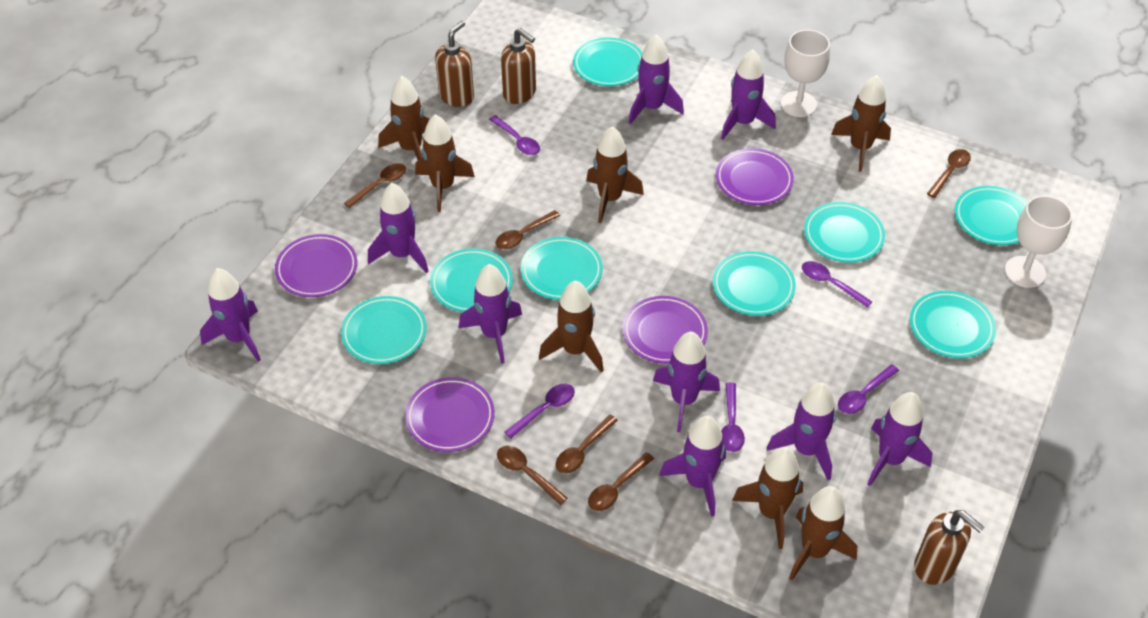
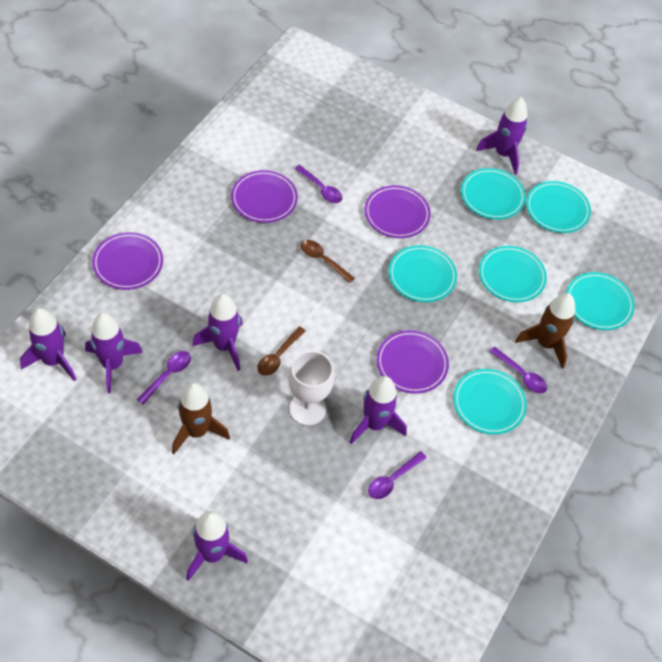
brown rocket: 7 -> 2
brown soap dispenser: 3 -> 0
brown spoon: 6 -> 2
purple rocket: 9 -> 6
purple spoon: 5 -> 4
turquoise plate: 8 -> 6
white goblet: 2 -> 1

